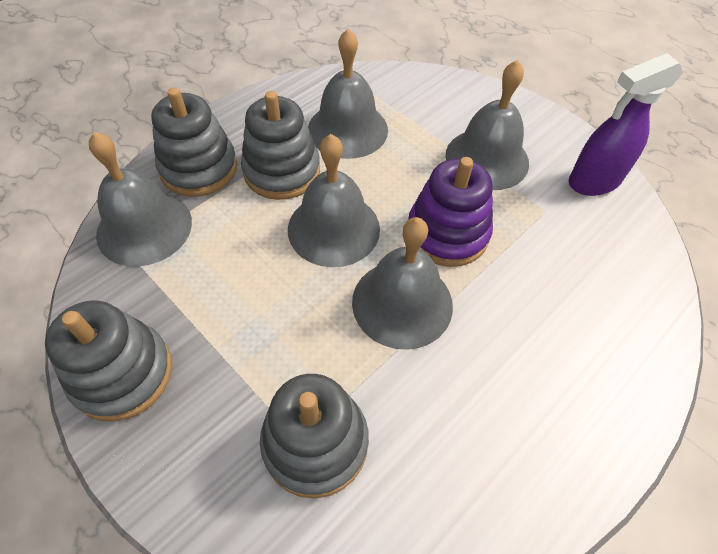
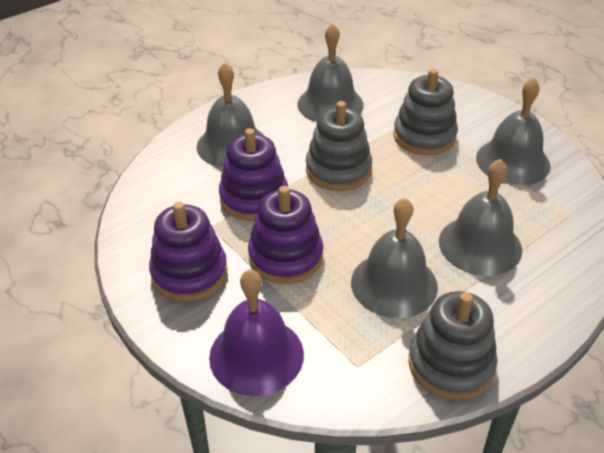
grey stacking toy: 4 -> 3
purple bell: 0 -> 1
purple spray bottle: 1 -> 0
purple stacking toy: 1 -> 3

